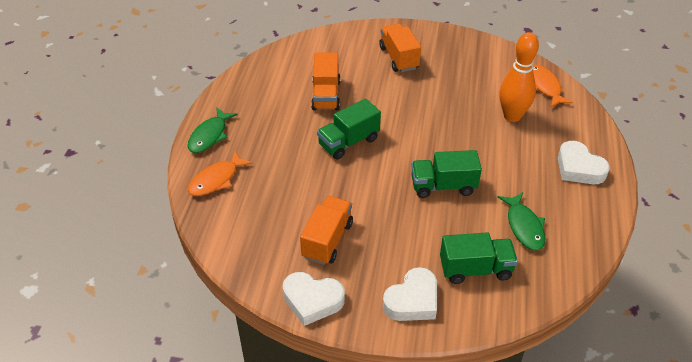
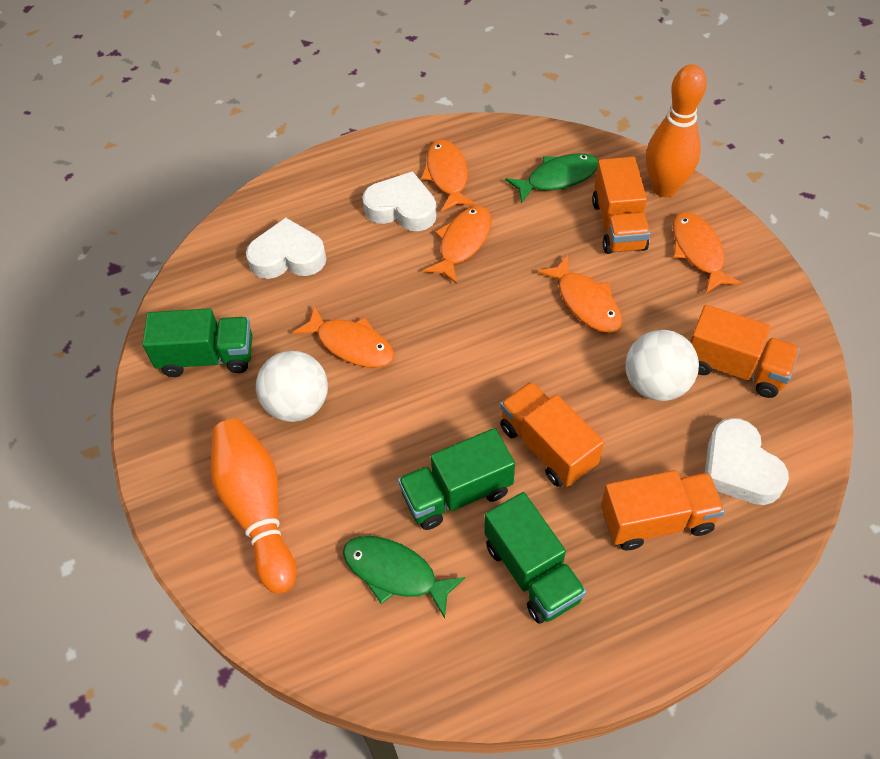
orange bowling pin: 1 -> 2
orange fish: 2 -> 5
orange truck: 3 -> 4
white ball: 0 -> 2

